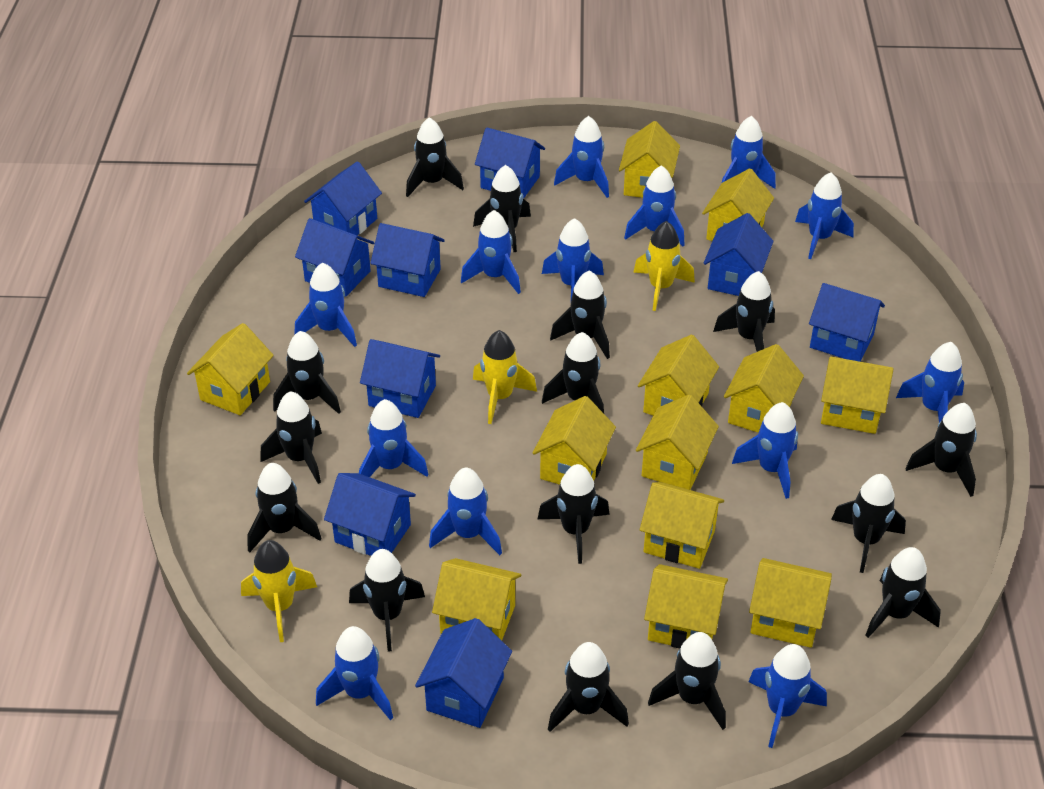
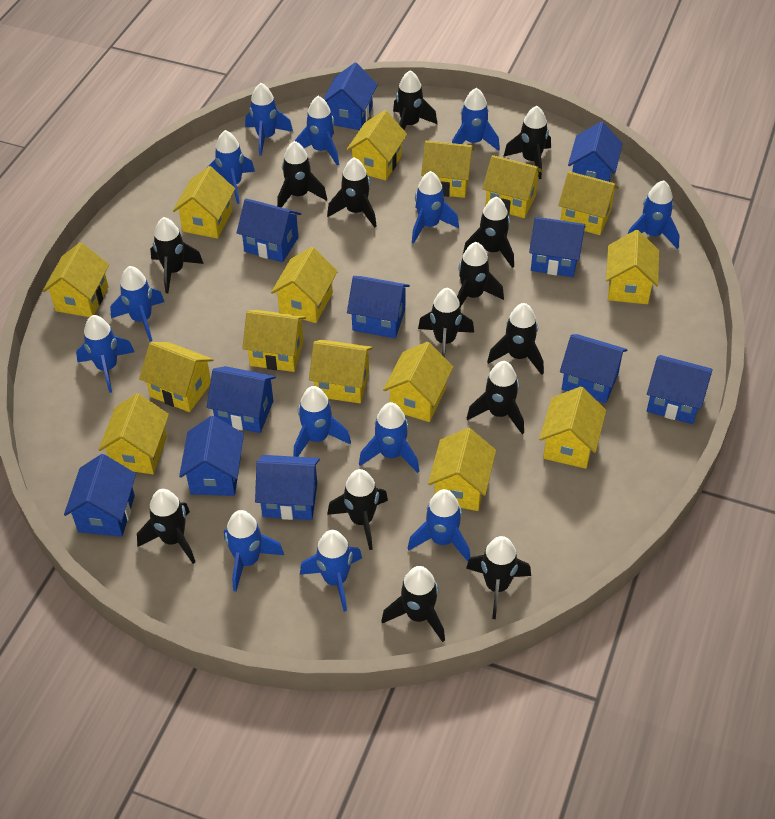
black rocket: 15 -> 14
blue house: 9 -> 11
yellow house: 12 -> 15
yellow rocket: 3 -> 0

